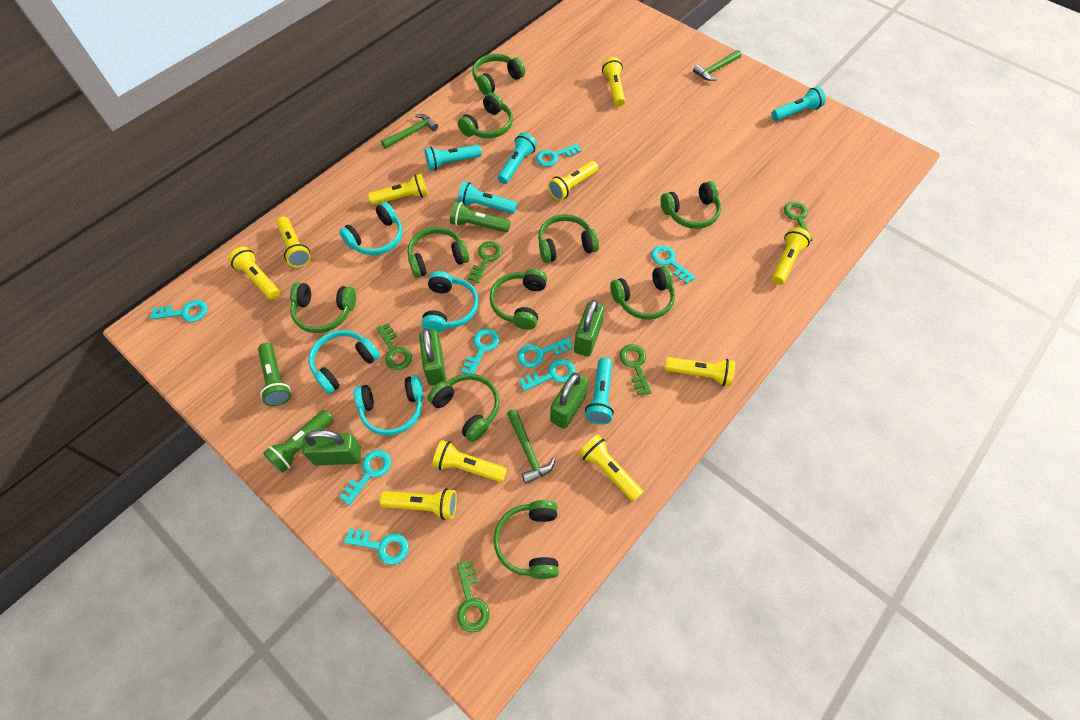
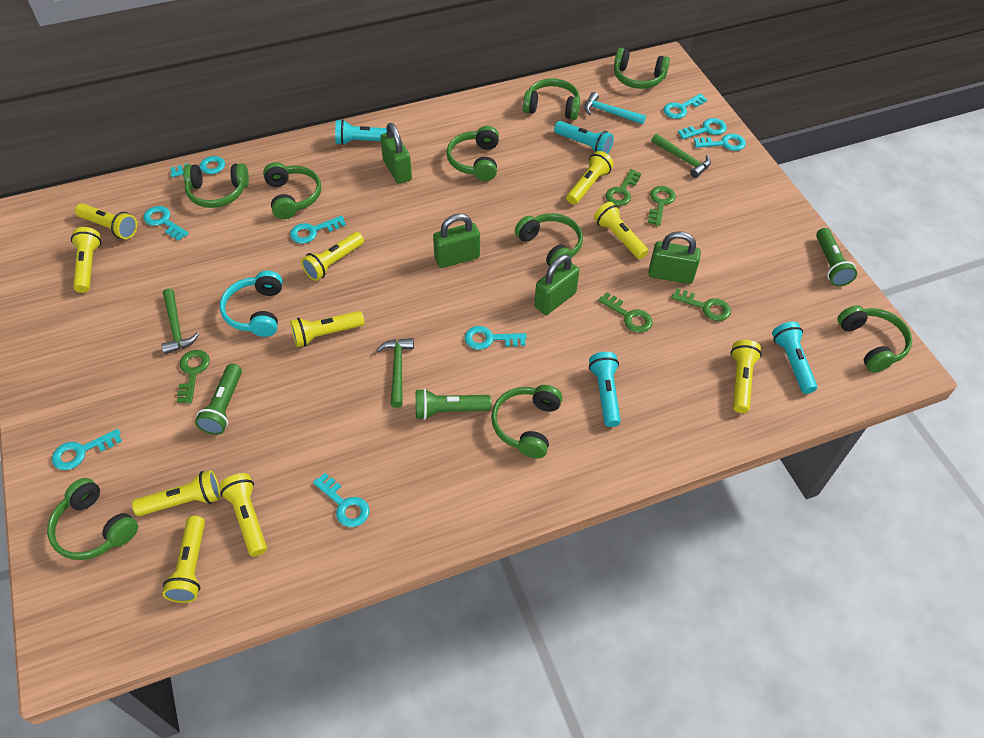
green headphones: 10 -> 9
turquoise flashlight: 5 -> 4
turquoise hammer: 0 -> 1
turquoise headphones: 4 -> 1
turquoise key: 8 -> 9

